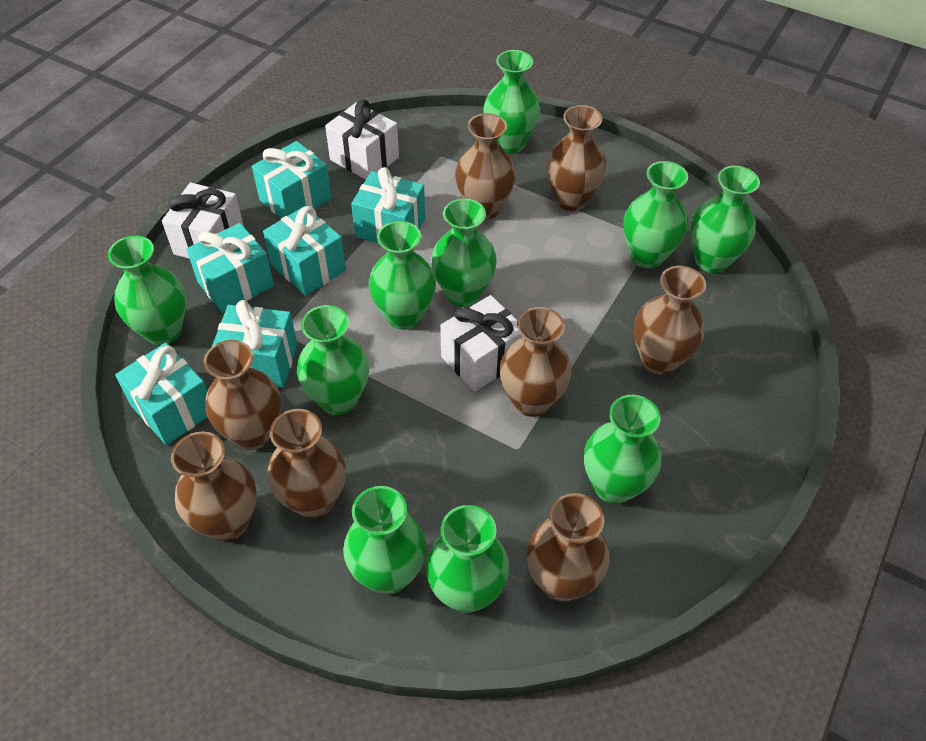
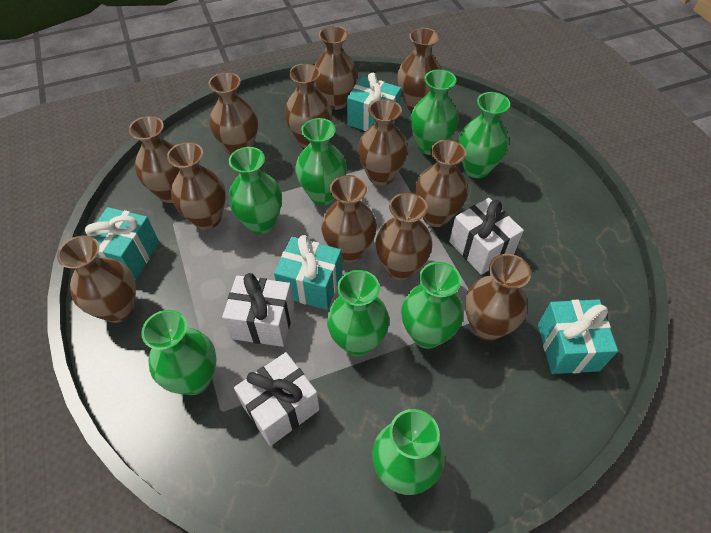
brown vase: 8 -> 12
green vase: 10 -> 8
turquoise gift: 6 -> 4

